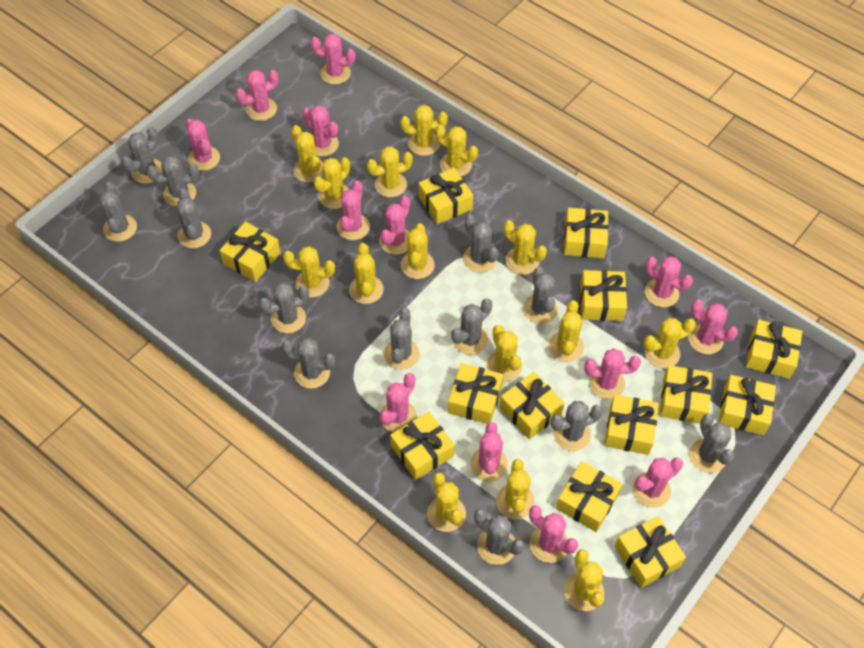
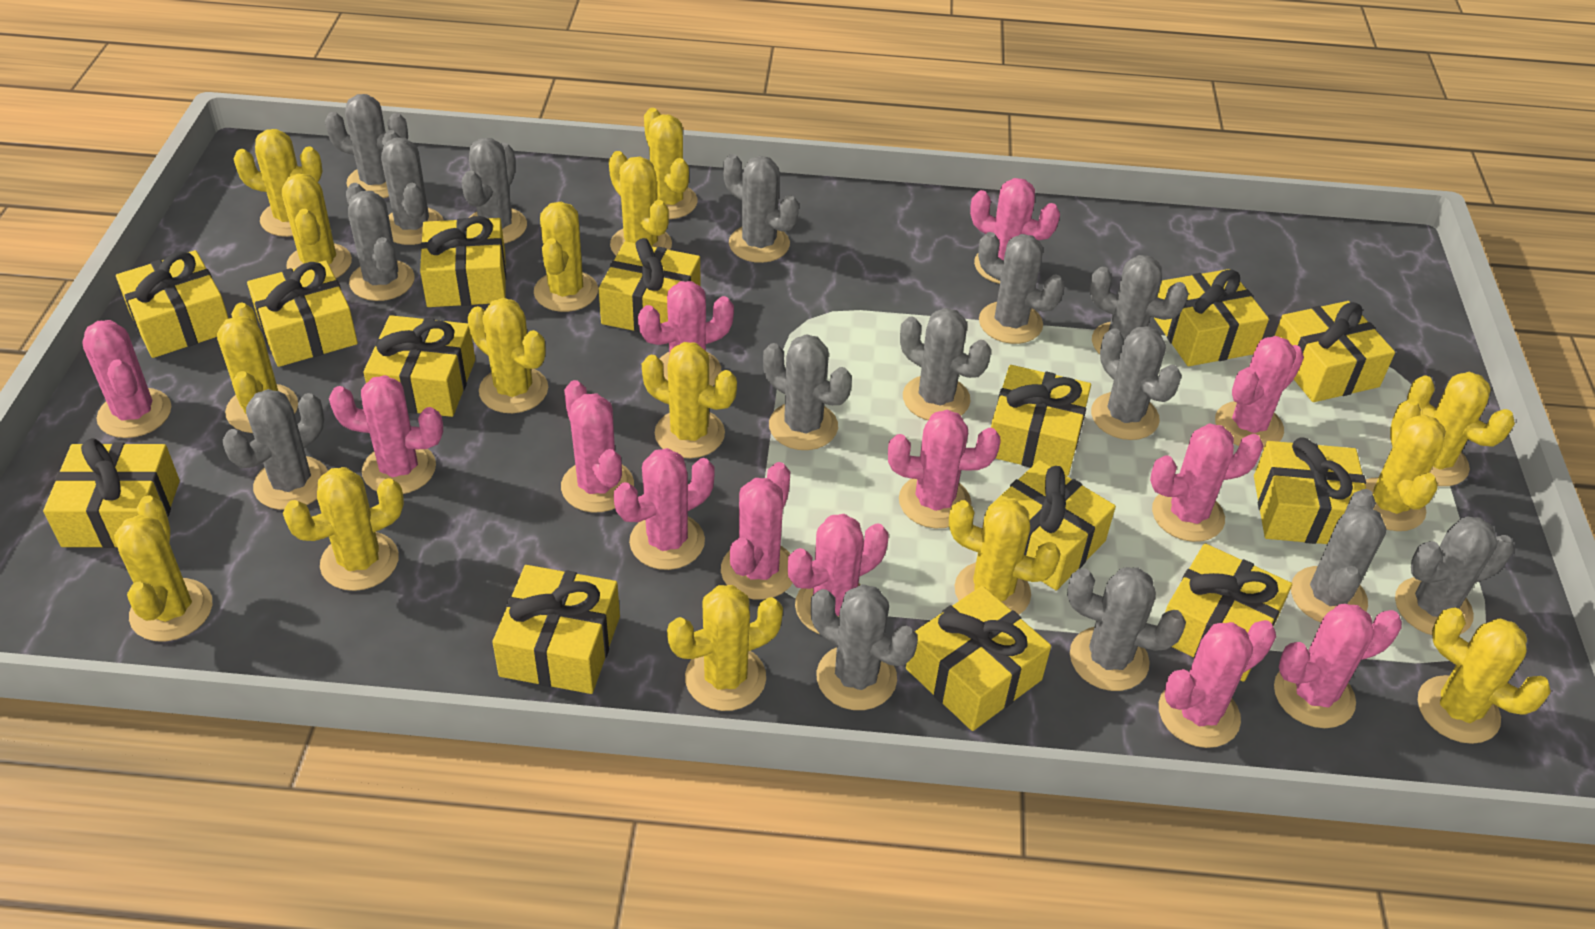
grey cactus: 13 -> 15
yellow gift: 13 -> 14

